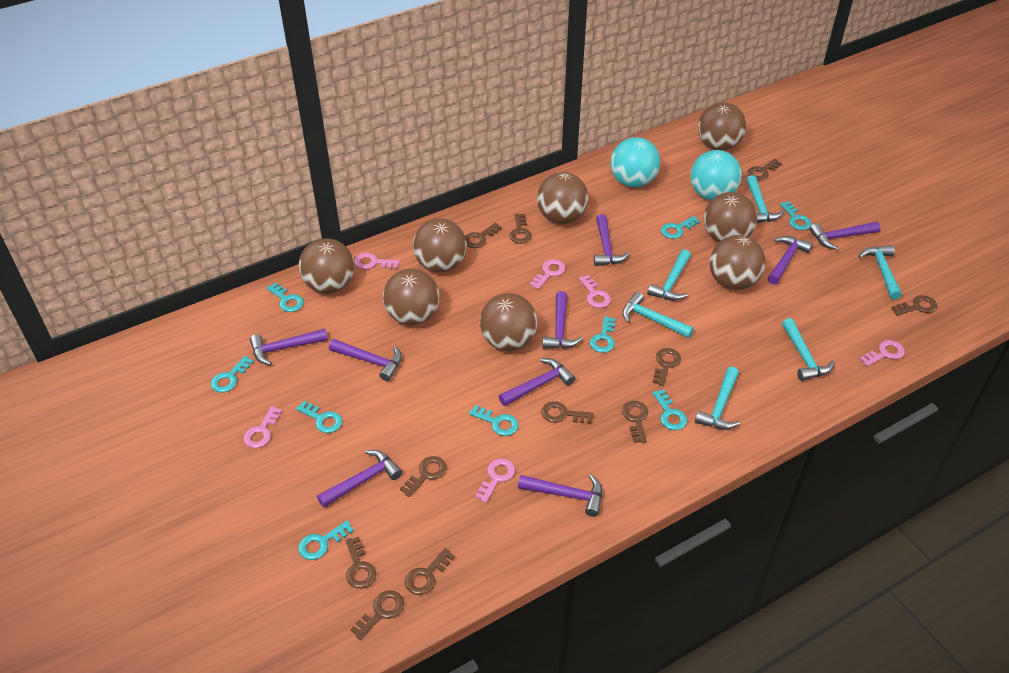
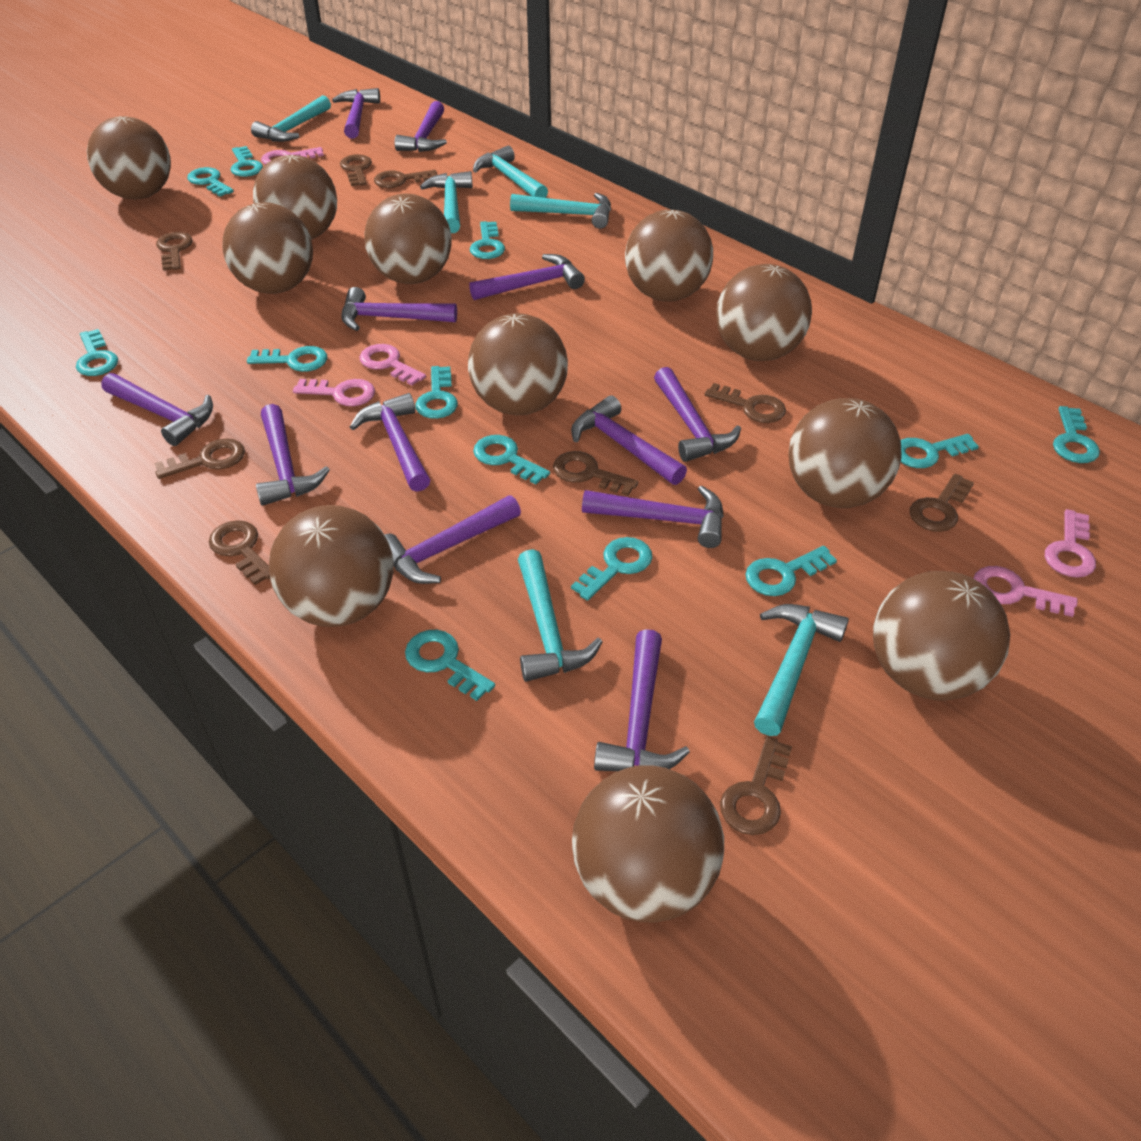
brown ball: 8 -> 11
brown key: 11 -> 9
pink key: 6 -> 5
purple hammer: 9 -> 12
turquoise ball: 2 -> 0
turquoise key: 9 -> 12

